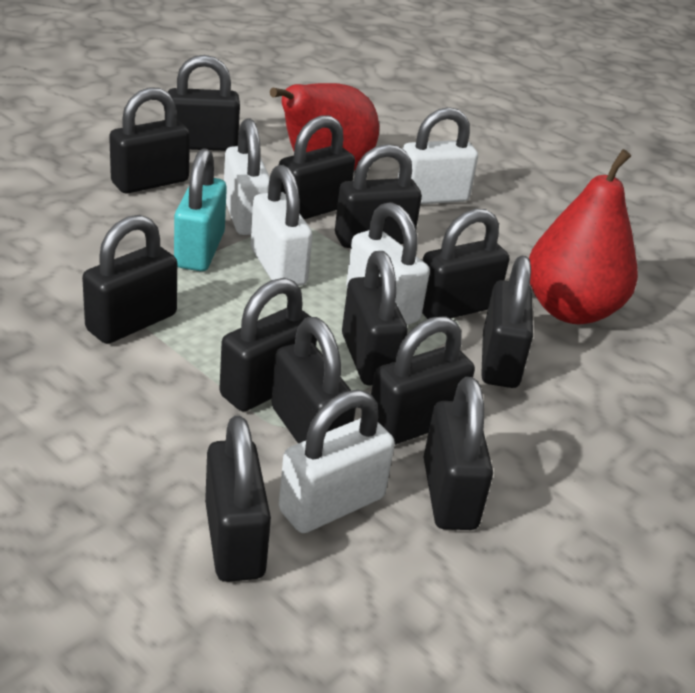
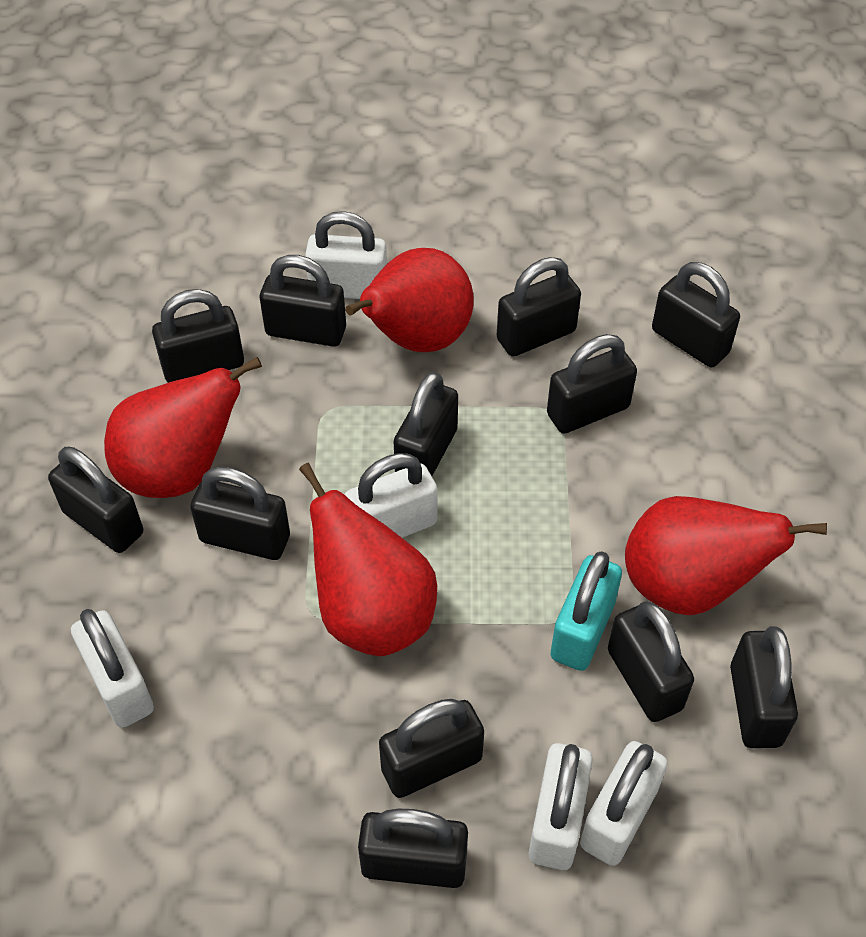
black padlock: 13 -> 12
red pear: 2 -> 4

